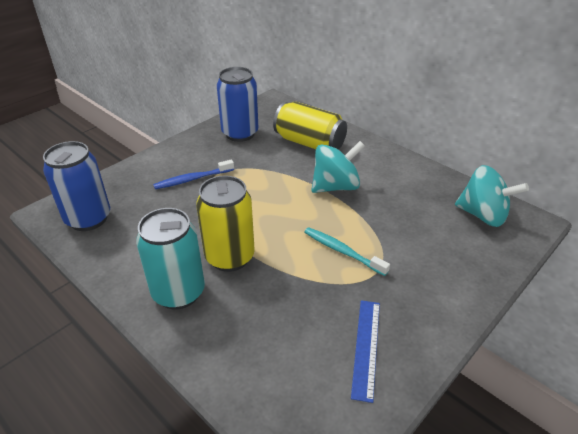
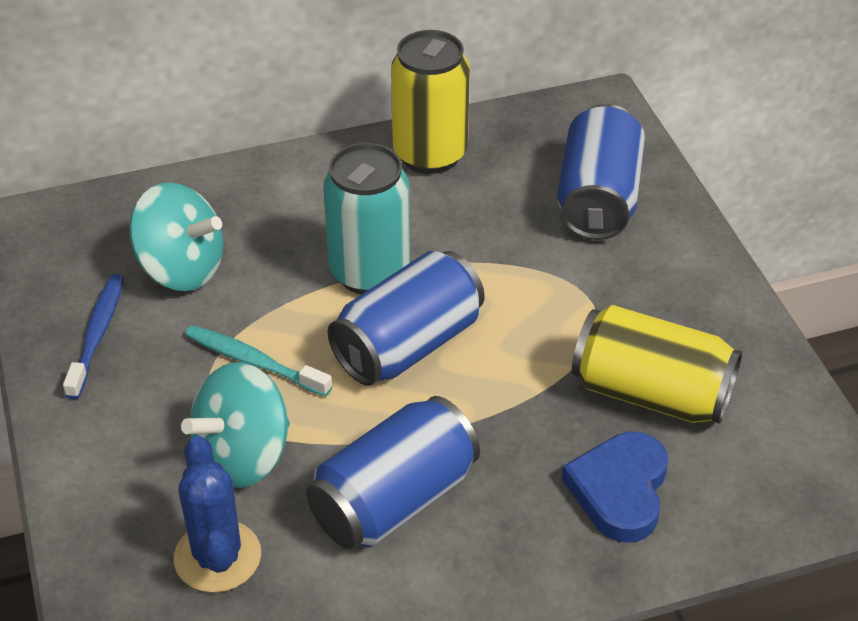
blue cactus: 0 -> 1
blue can: 2 -> 3
blue heart: 0 -> 1
blue ruler: 1 -> 0

